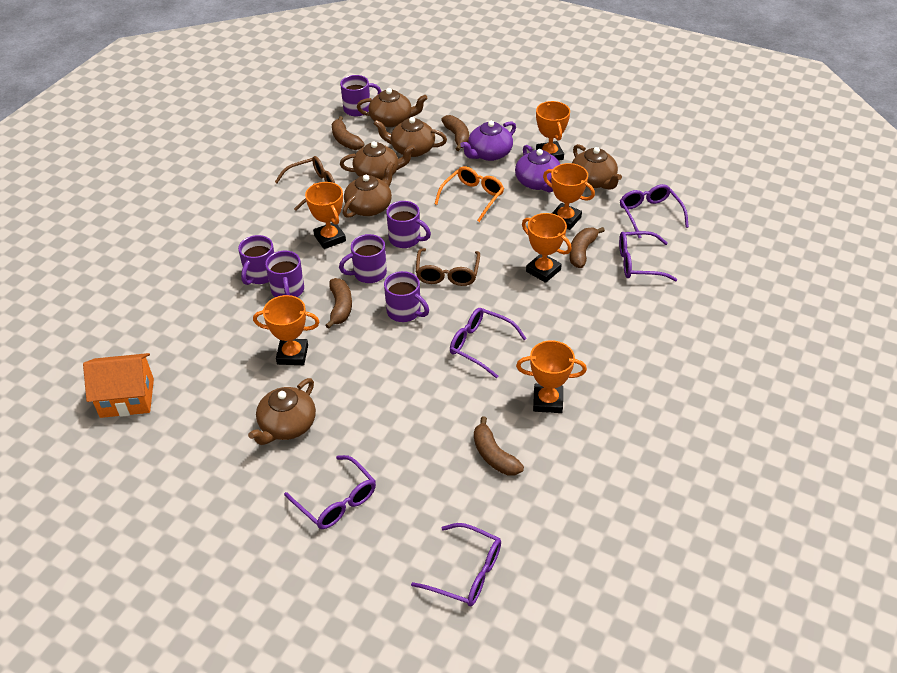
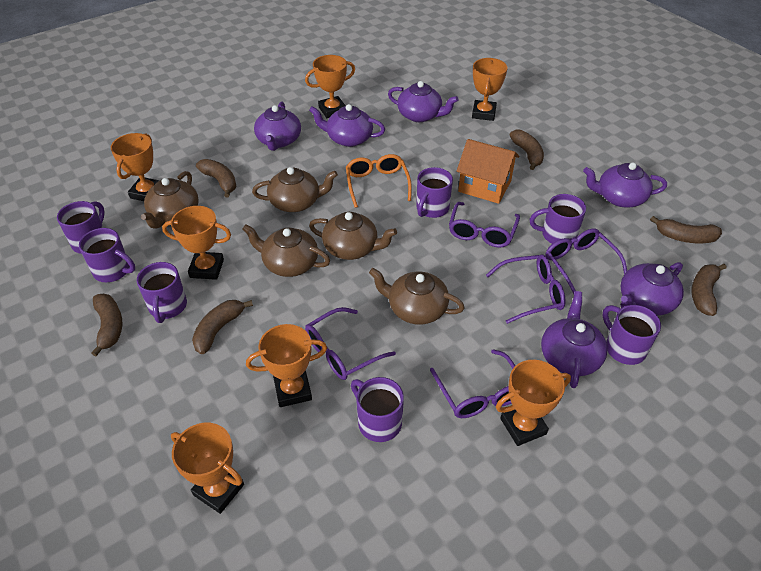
brown banana: 5 -> 6
brown glasses: 2 -> 0
brown teapot: 6 -> 5
orange trophy: 6 -> 7
purple mug: 6 -> 7
purple teapot: 2 -> 6

